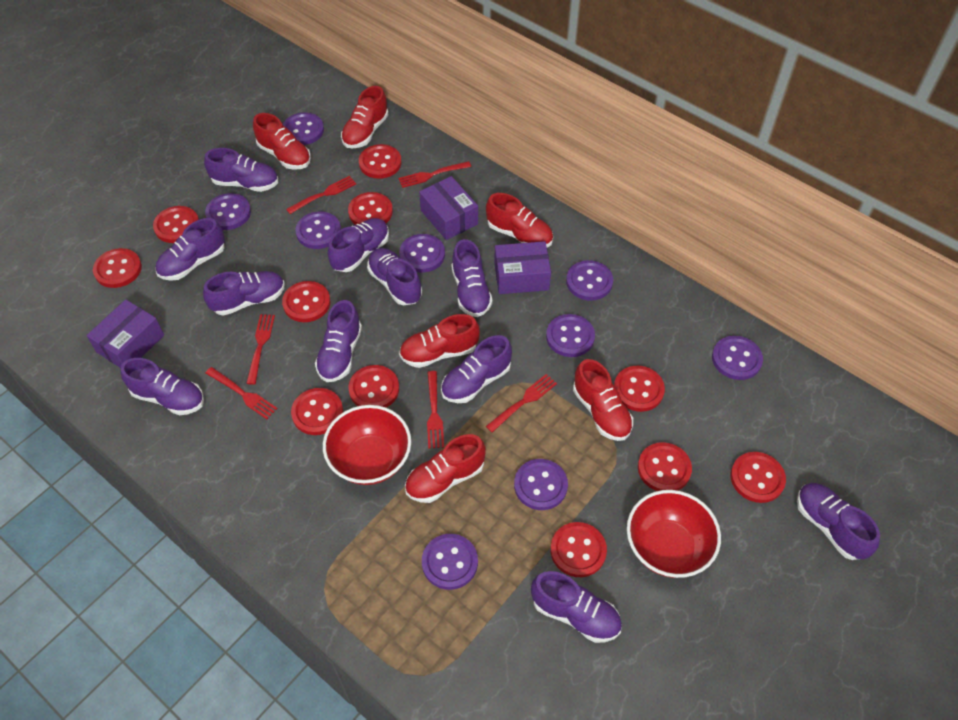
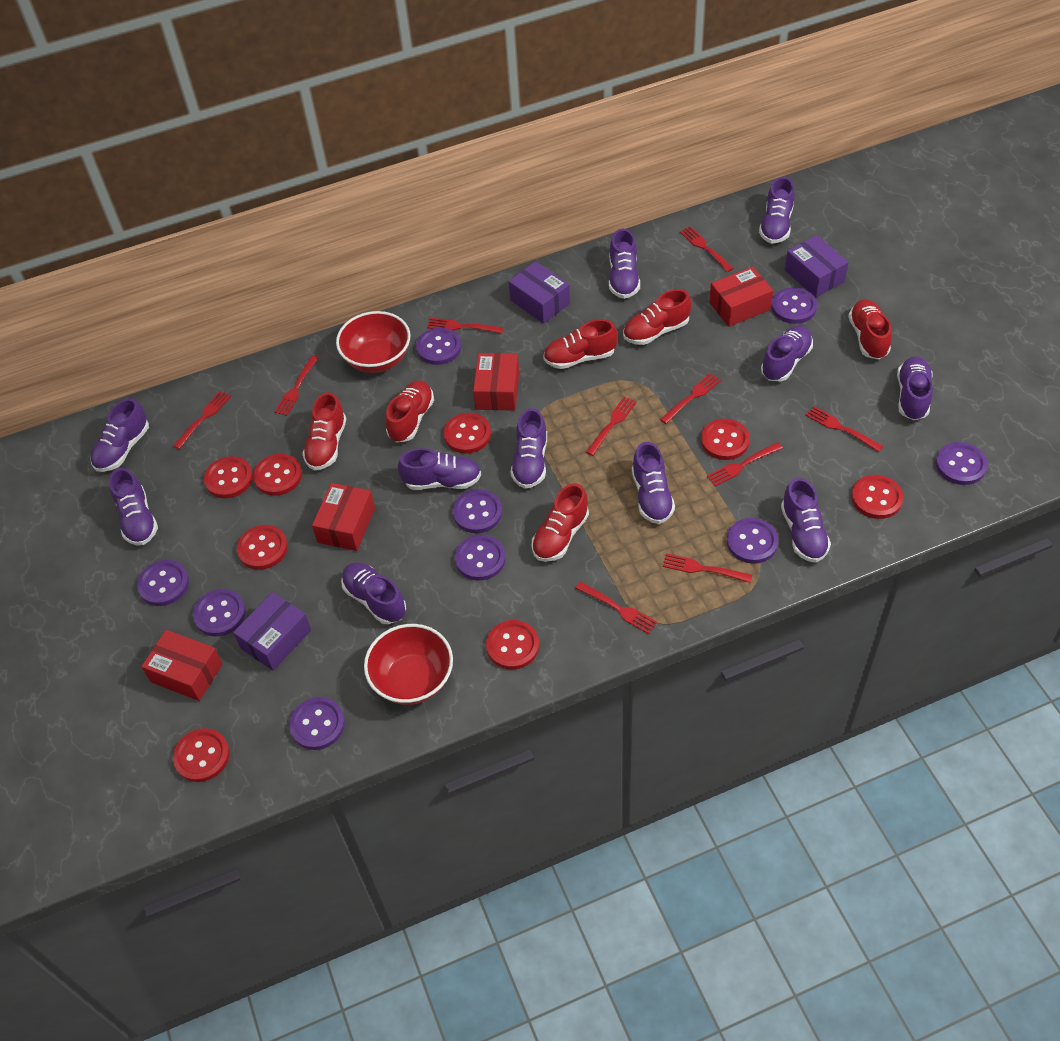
red box: 0 -> 4
red button: 11 -> 8
red fork: 6 -> 10

